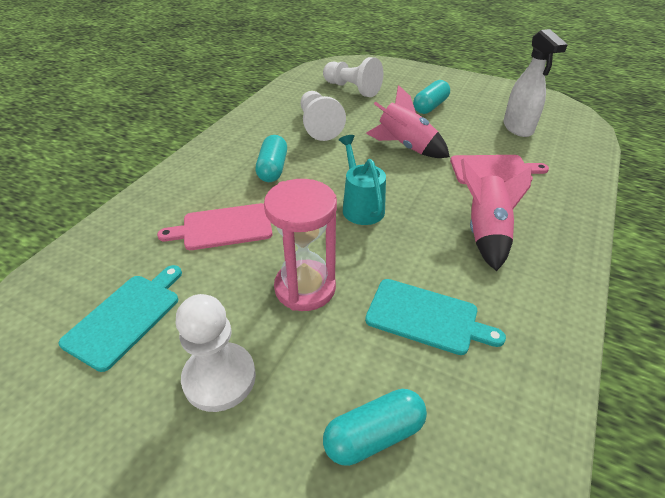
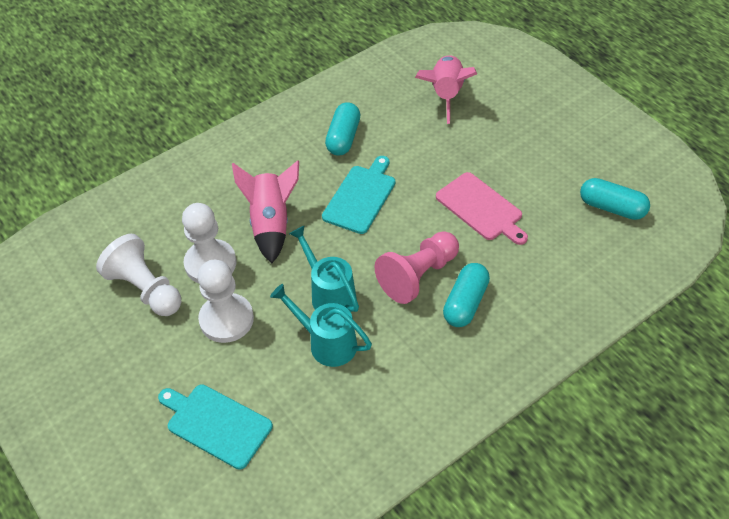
pink cutting board: 2 -> 1
pink hourglass: 1 -> 0
pink pawn: 0 -> 1
turquoise watering can: 1 -> 2
white spray bottle: 1 -> 0

